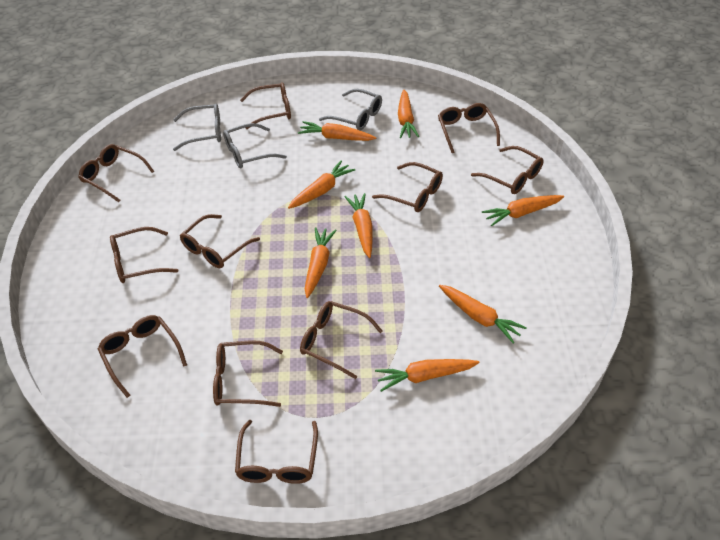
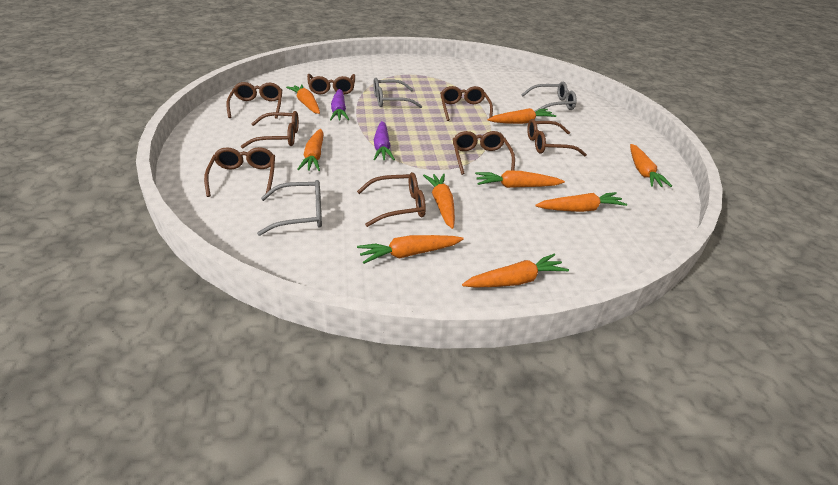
brown glasses: 11 -> 8
orange carrot: 8 -> 9
purple carrot: 0 -> 2

